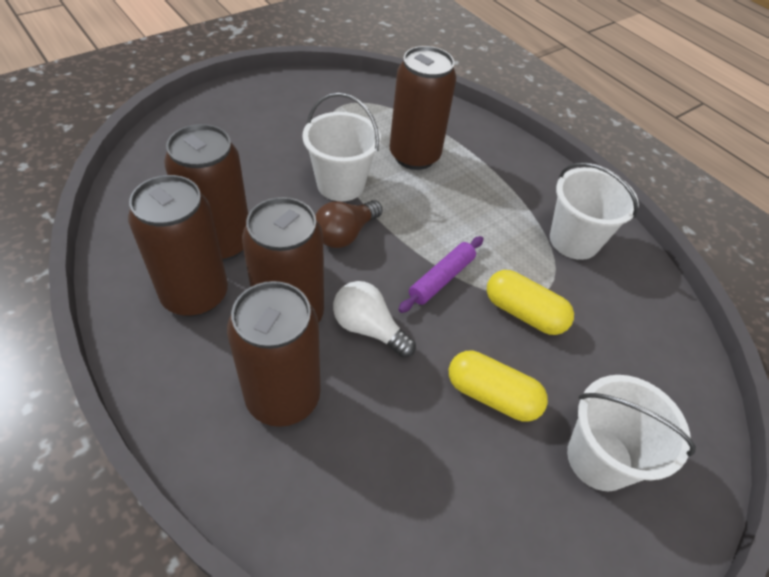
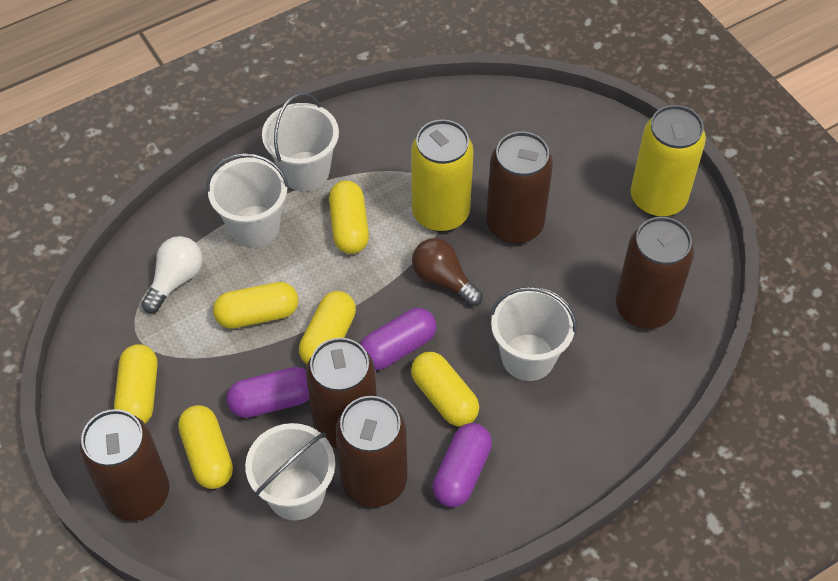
purple capsule: 0 -> 3
purple rolling pin: 1 -> 0
white bucket: 3 -> 4
yellow can: 0 -> 2
yellow capsule: 2 -> 6

